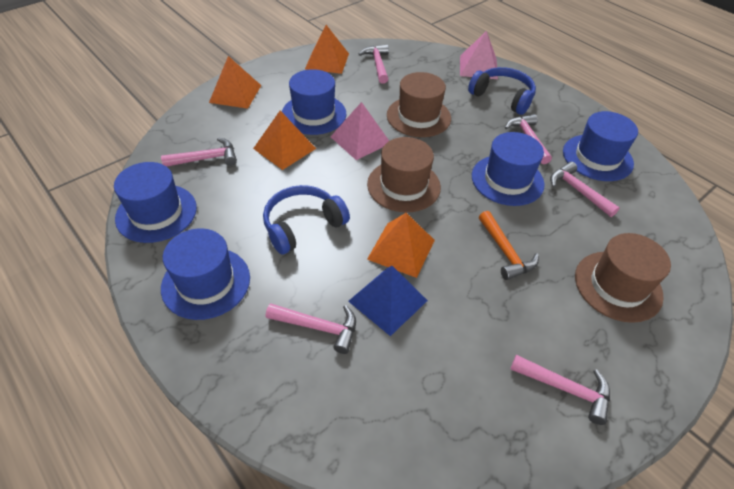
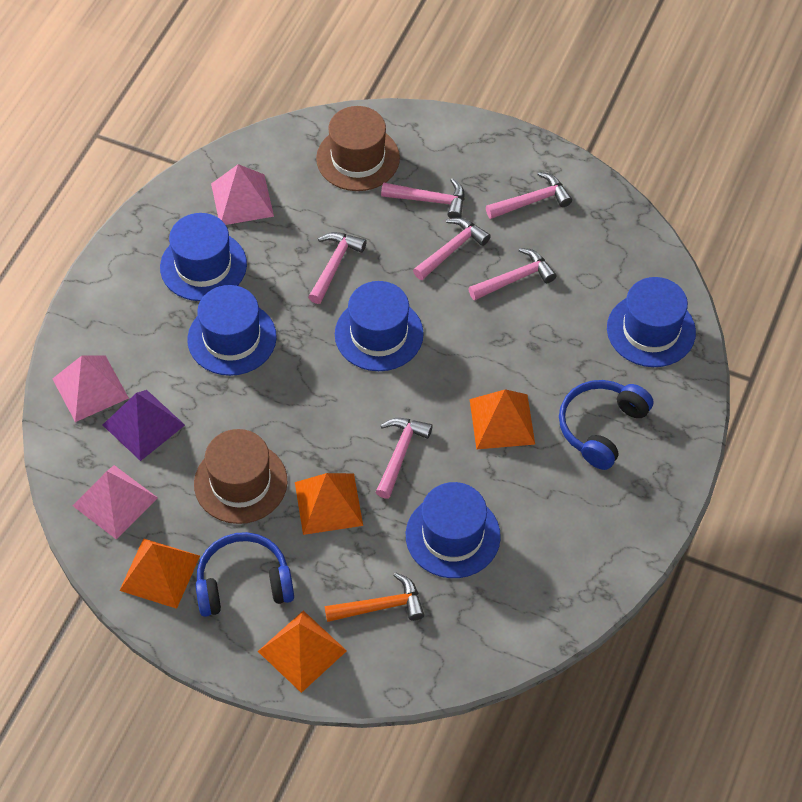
blue pyramid: 1 -> 0
brown hat: 3 -> 2
pink pyramid: 2 -> 3
purple pyramid: 0 -> 1

